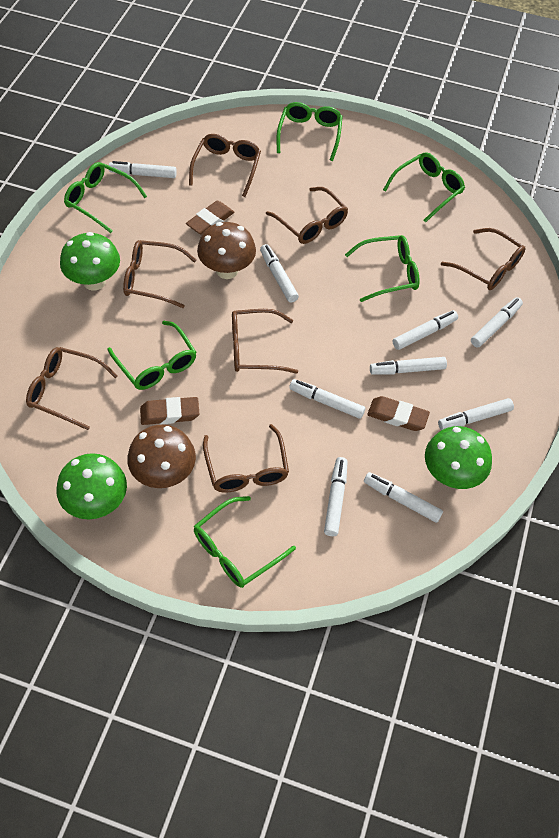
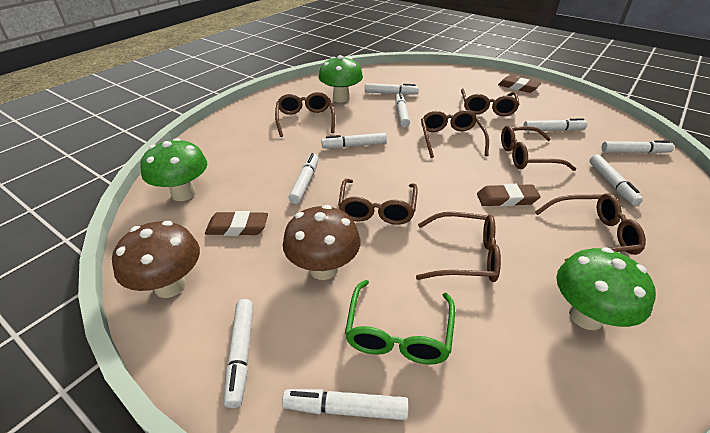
green glasses: 6 -> 1

